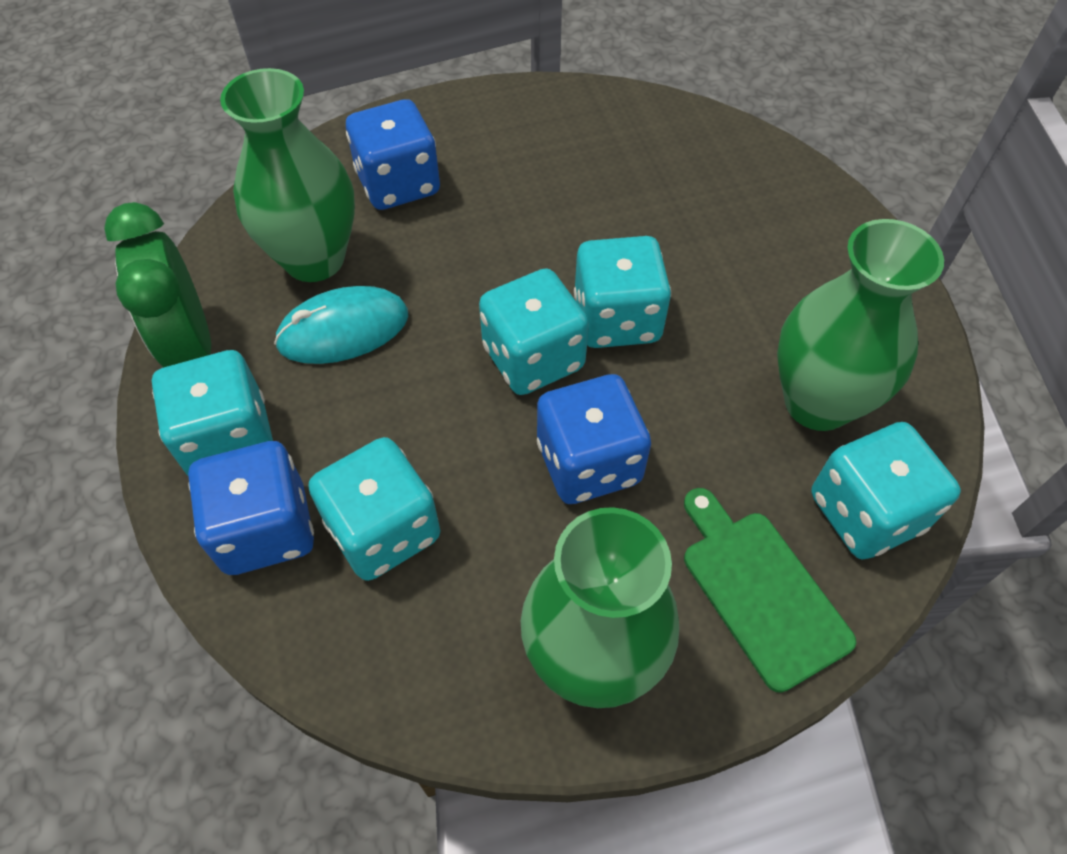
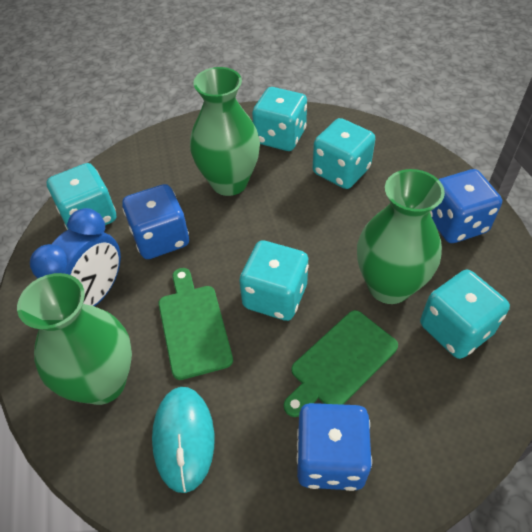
blue clock: 0 -> 1
green clock: 1 -> 0
green cutting board: 1 -> 2

